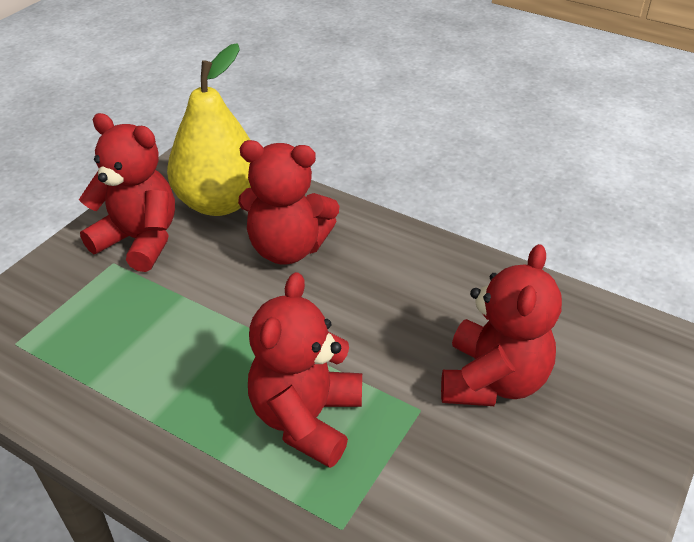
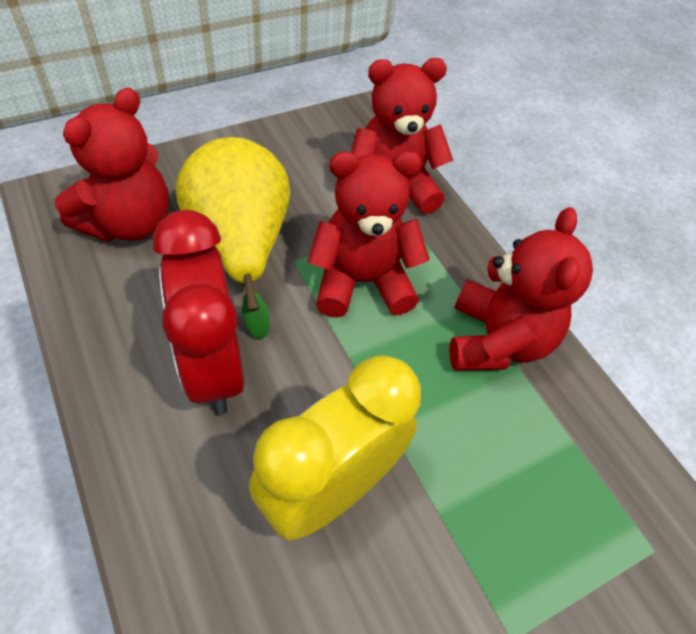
red clock: 0 -> 1
yellow clock: 0 -> 1

